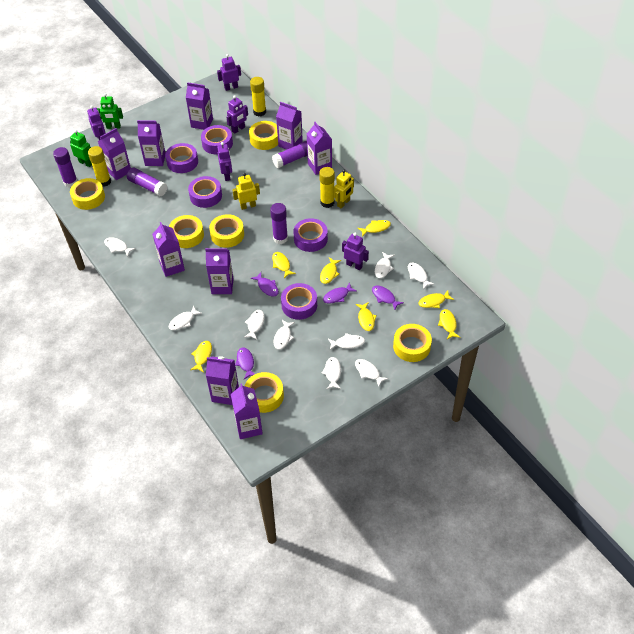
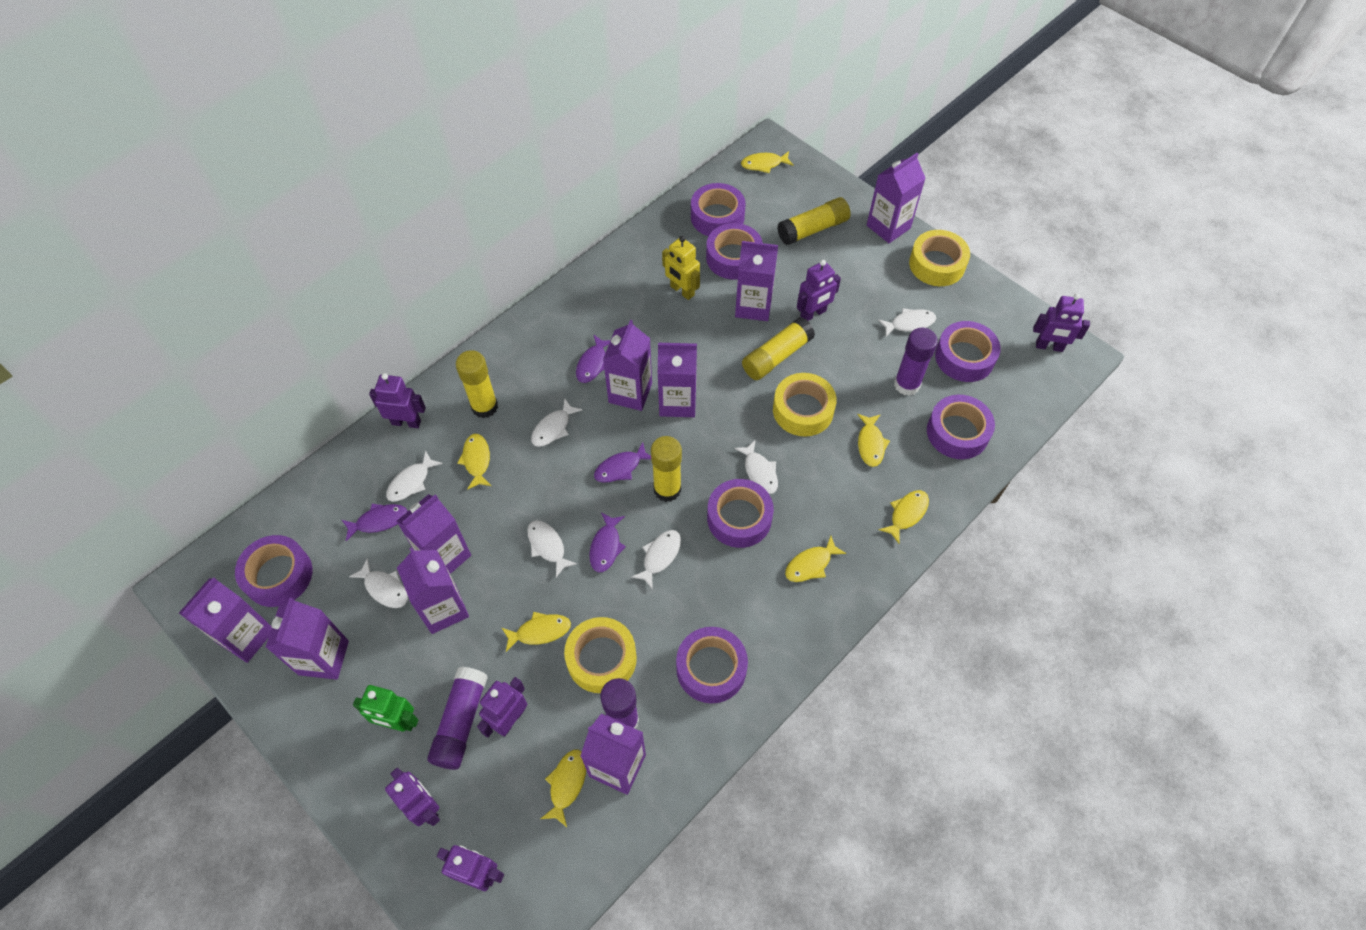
green robot: 2 -> 1
purple glue stick: 4 -> 3
purple robot: 5 -> 6
purple tape: 5 -> 7
white fish: 9 -> 7
yellow glue stick: 3 -> 4
yellow robot: 2 -> 1
yellow tape: 6 -> 3

